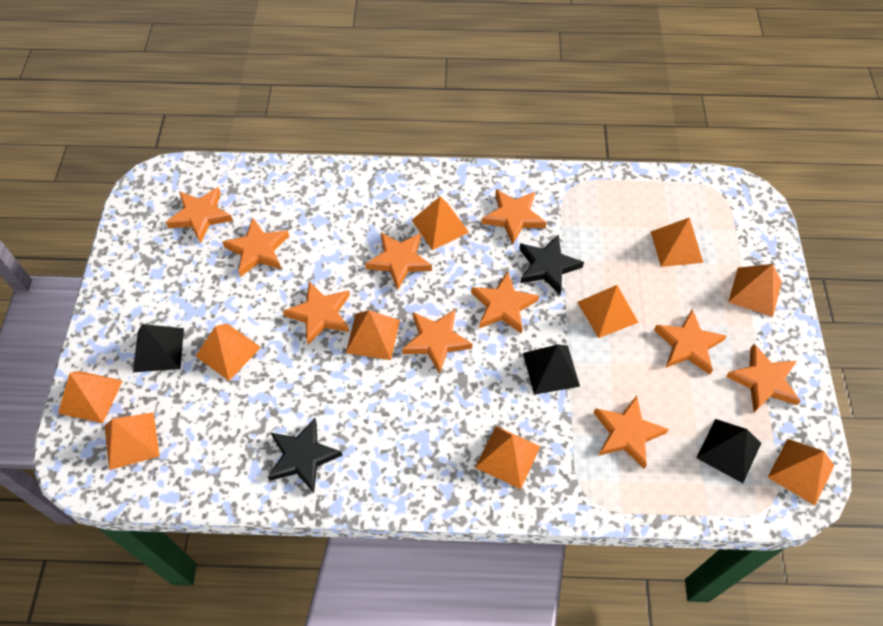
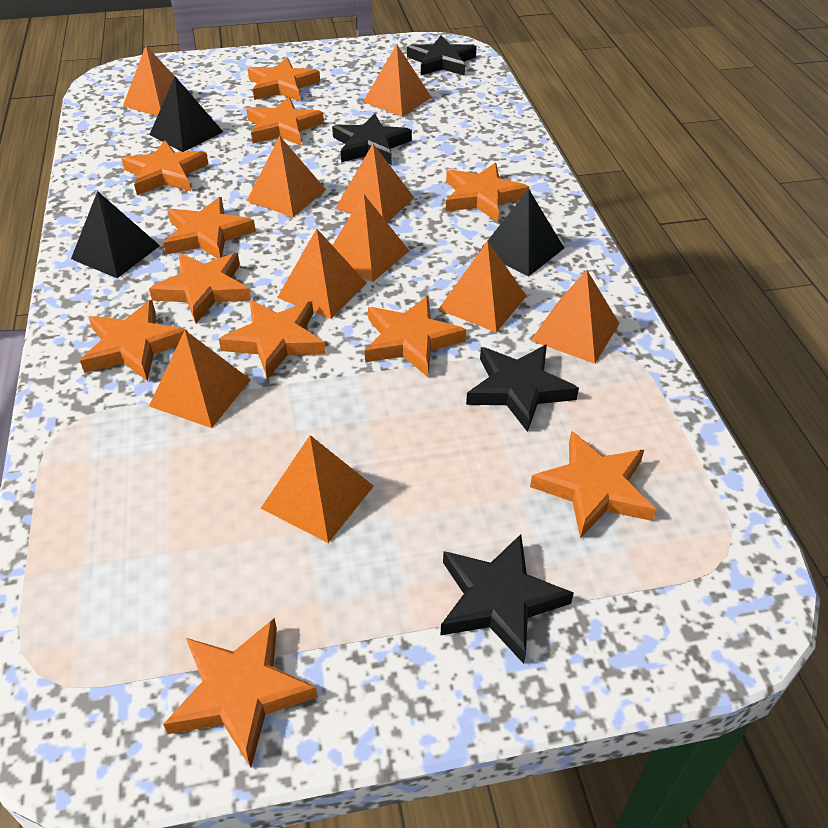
black star: 2 -> 4
orange star: 10 -> 11

